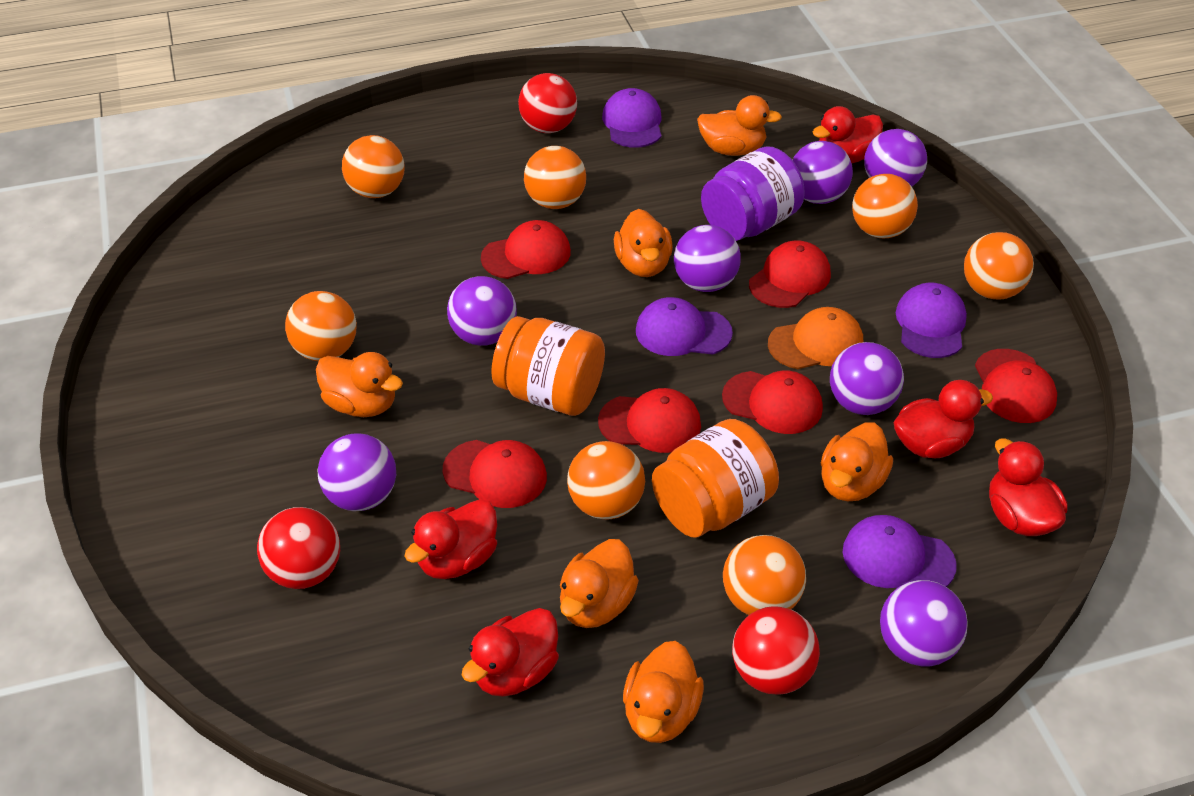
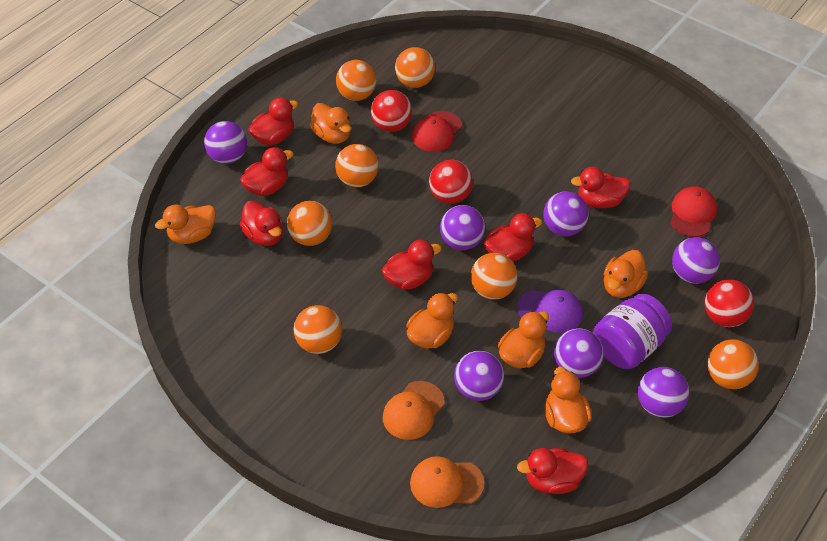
orange cap: 1 -> 2
orange jar: 2 -> 0
purple cap: 4 -> 1
red cap: 6 -> 2
red duck: 5 -> 7

